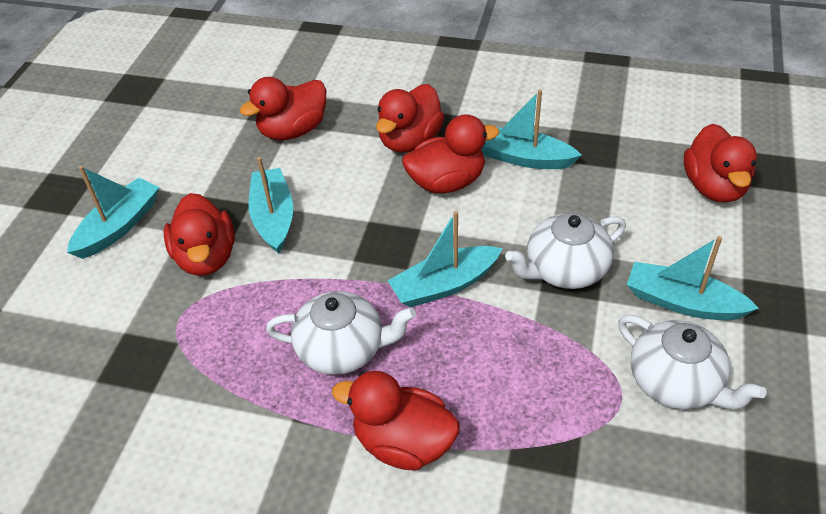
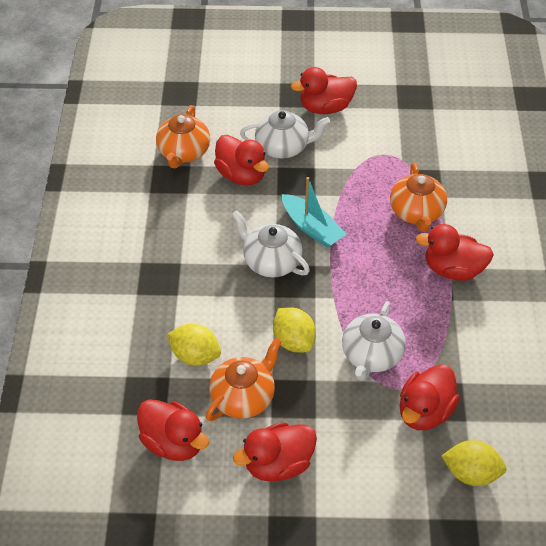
orange teapot: 0 -> 3
turquoise boat: 5 -> 1
yellow lemon: 0 -> 3

